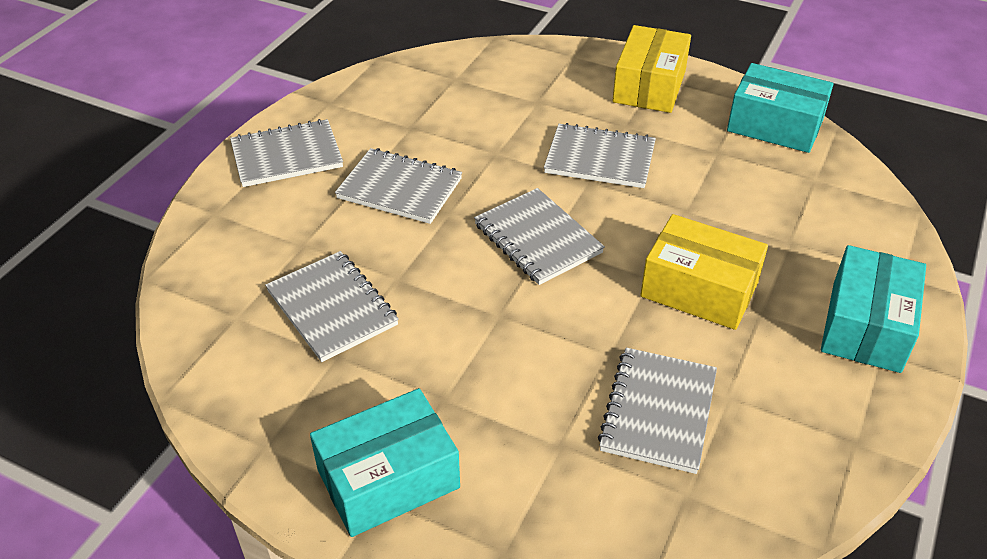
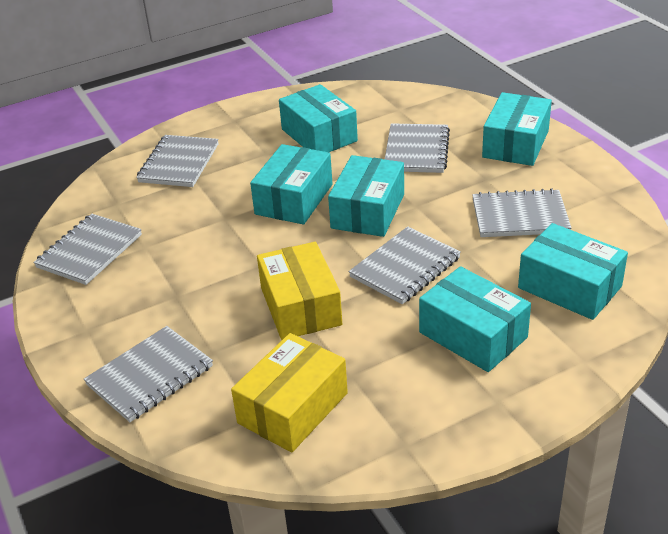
turquoise box: 3 -> 6

